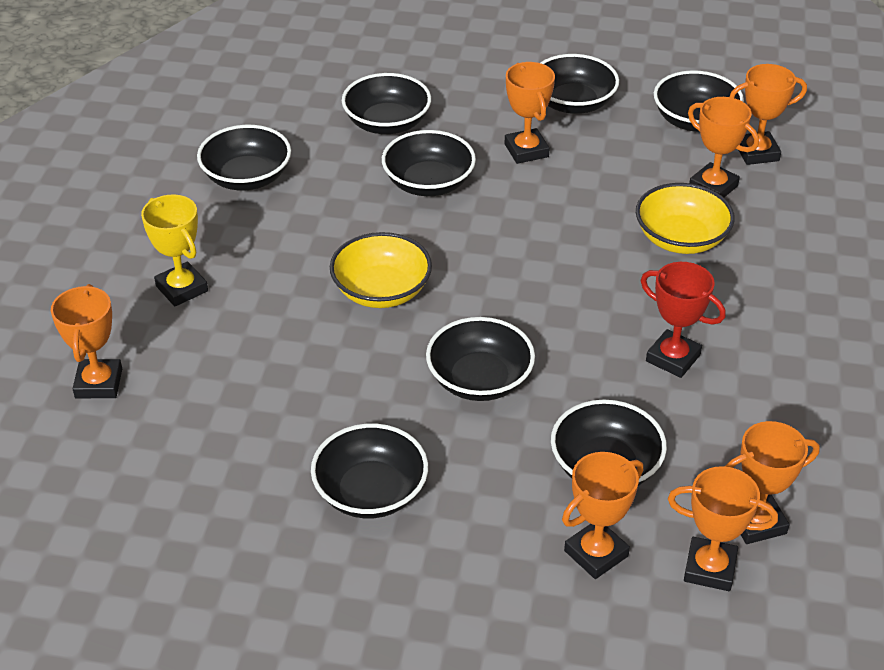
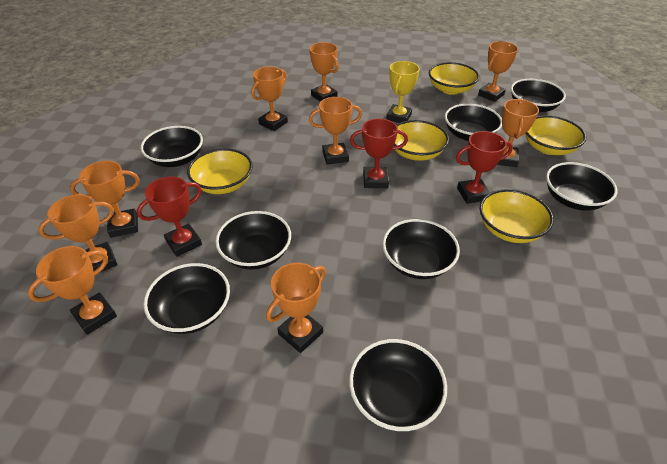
orange trophy: 7 -> 9
red trophy: 1 -> 3
yellow bowl: 2 -> 5

